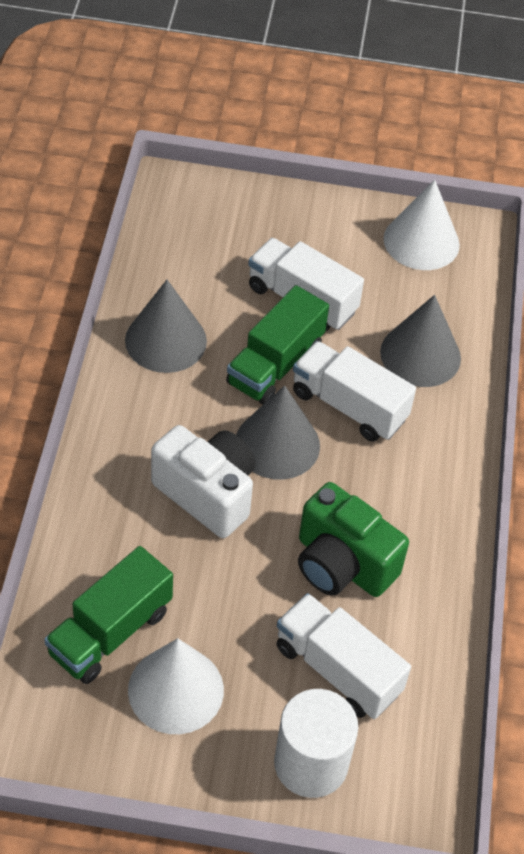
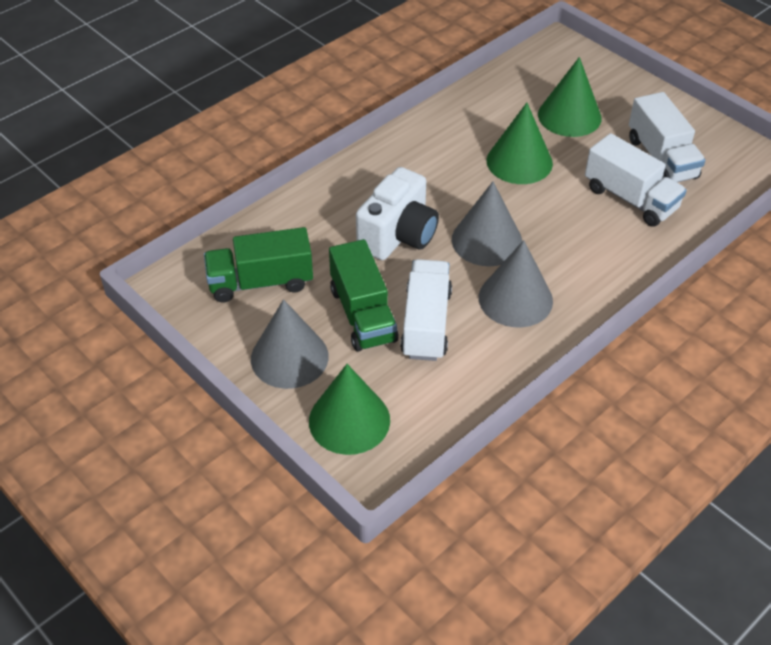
green camera: 1 -> 0
green cone: 0 -> 3
white cone: 2 -> 0
white cylinder: 1 -> 0

